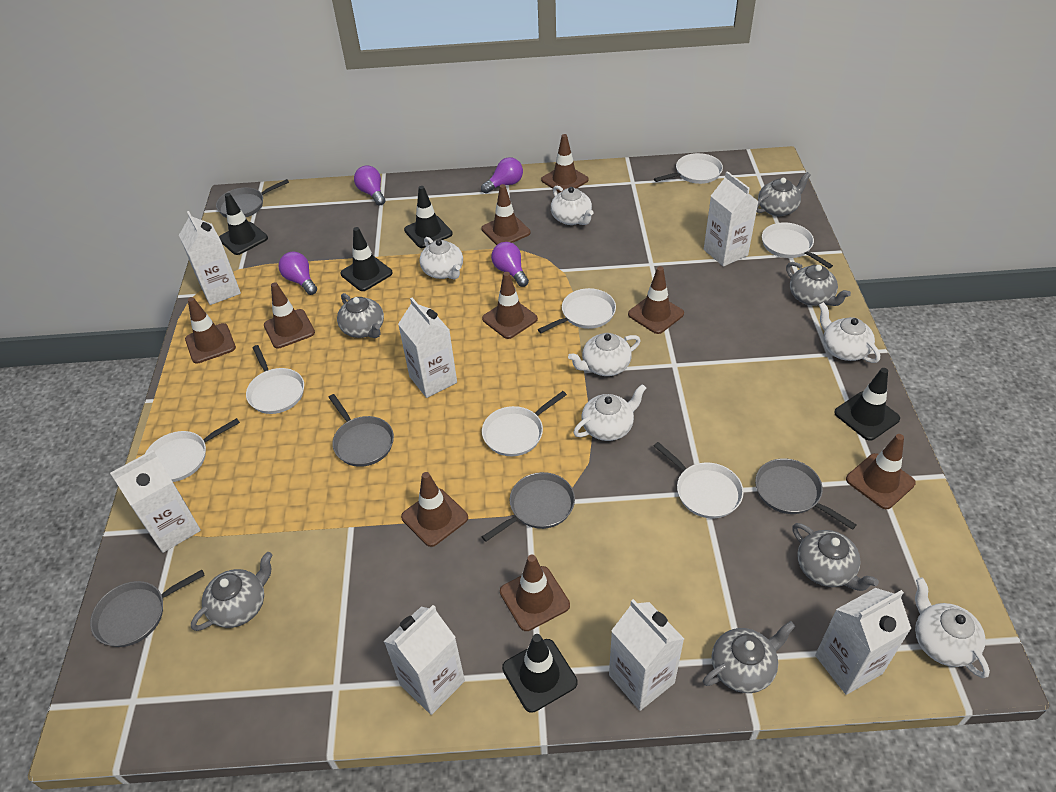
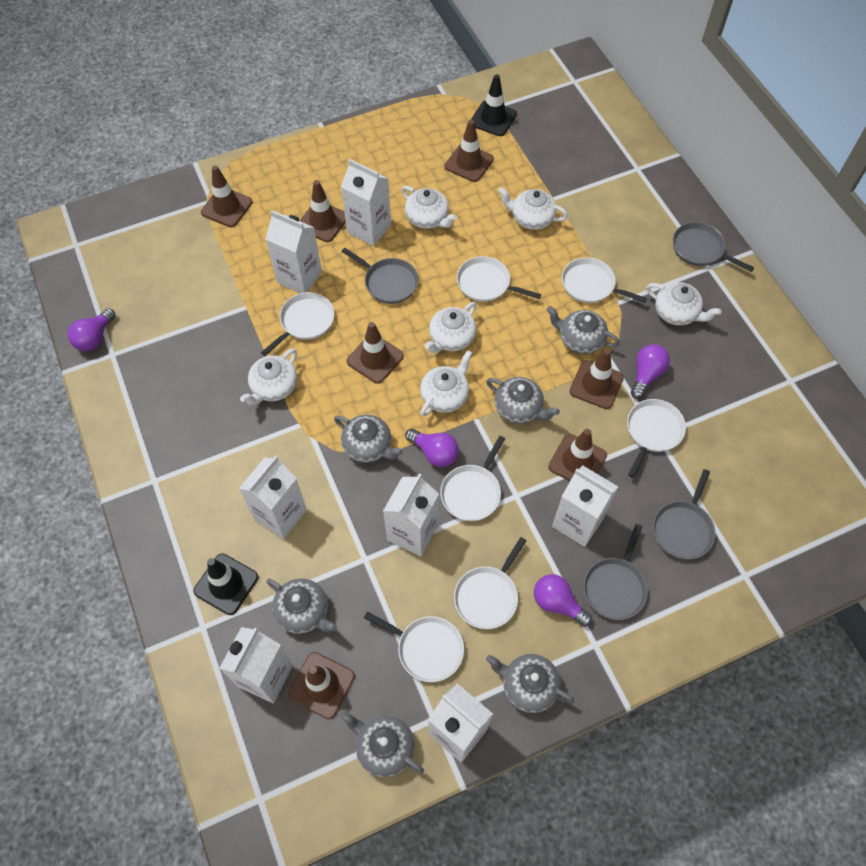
black traffic cone: 5 -> 2
brown traffic cone: 9 -> 7
grey pan: 5 -> 4

